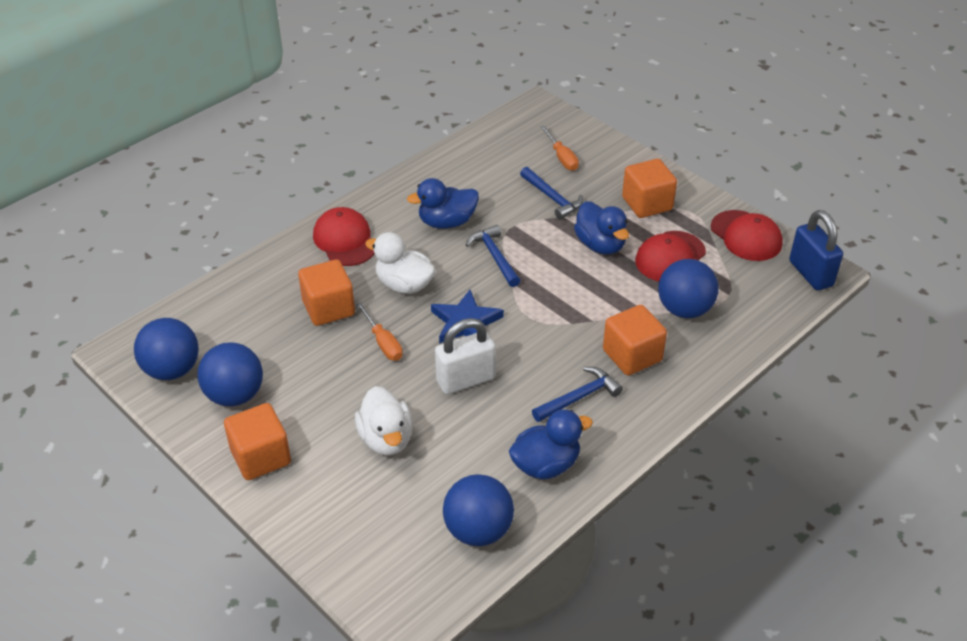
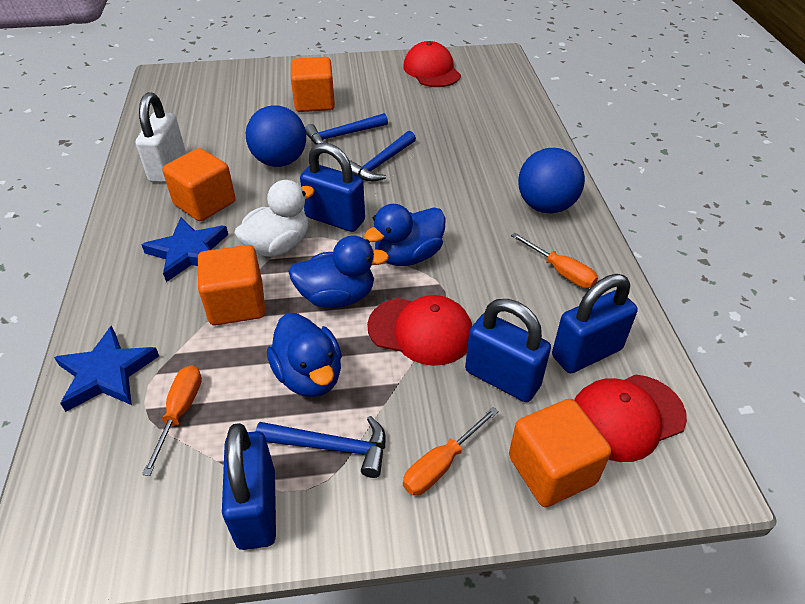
blue ball: 4 -> 2
blue padlock: 1 -> 4
blue star: 1 -> 2
orange screwdriver: 2 -> 3
white duck: 2 -> 1

